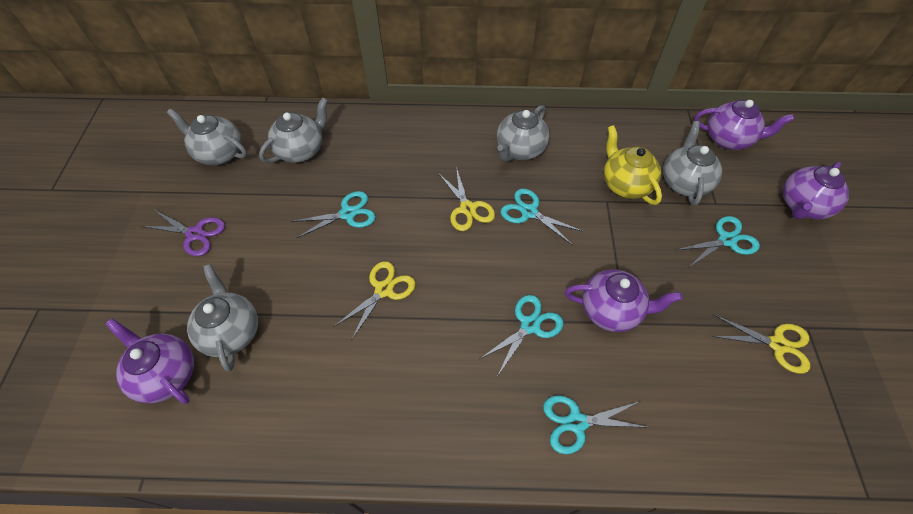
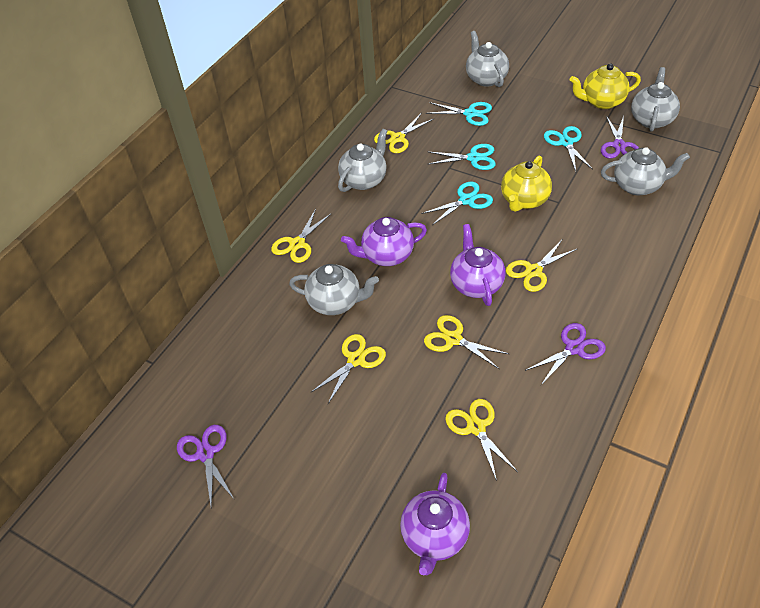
purple scissors: 1 -> 3
purple teapot: 4 -> 3
turquoise scissors: 5 -> 4
yellow scissors: 3 -> 6
yellow teapot: 1 -> 2

